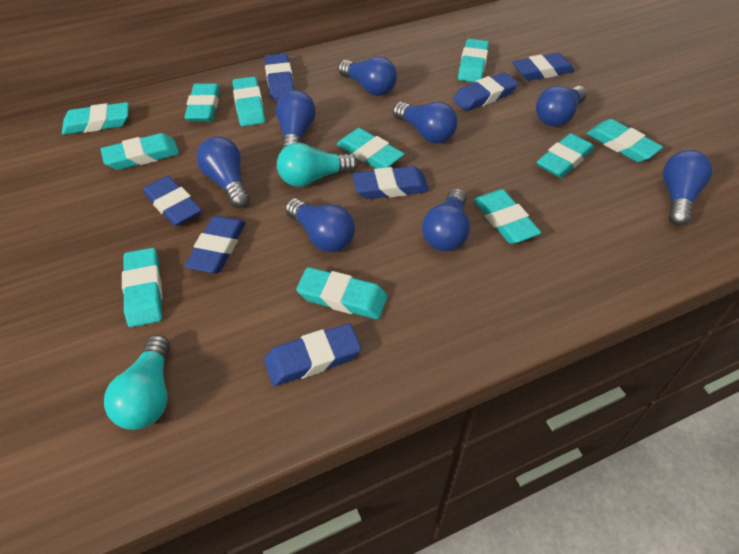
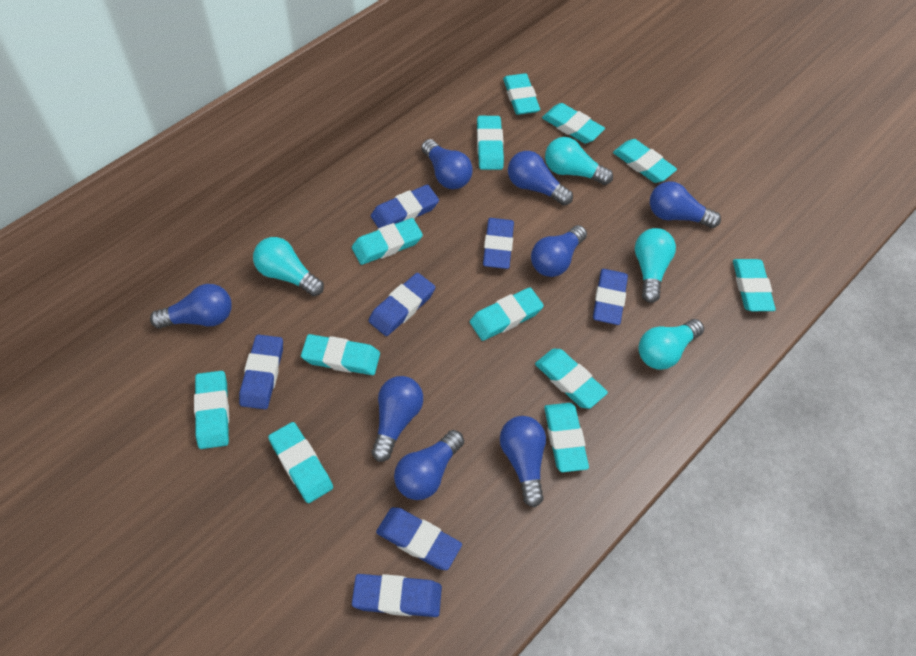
turquoise eraser: 11 -> 12
turquoise light bulb: 2 -> 4

